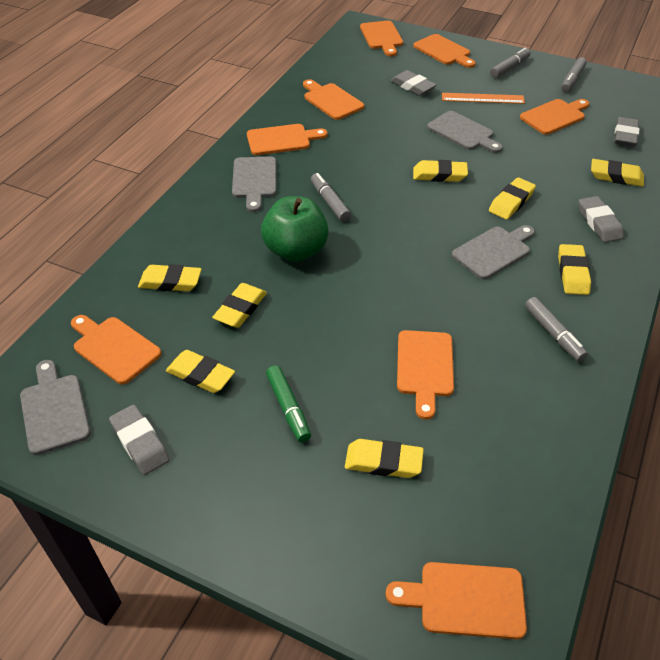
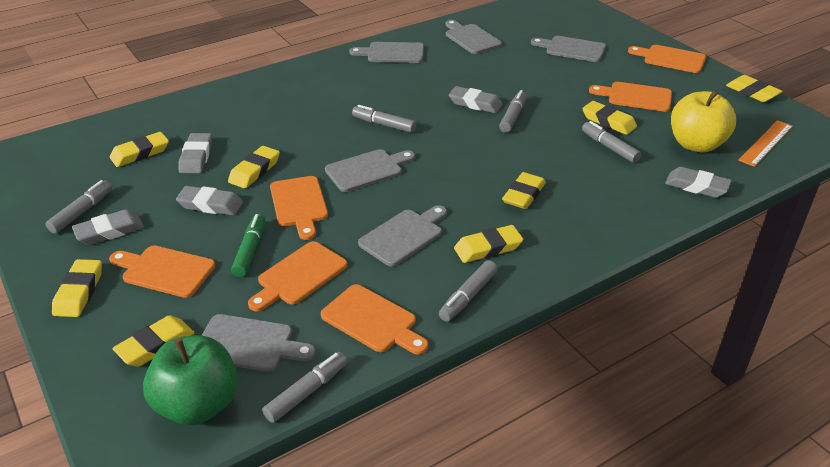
grey cutting board: 4 -> 6
grey eraser: 4 -> 5
grey marker: 4 -> 6
orange cutting board: 8 -> 6
yellow apple: 0 -> 1

